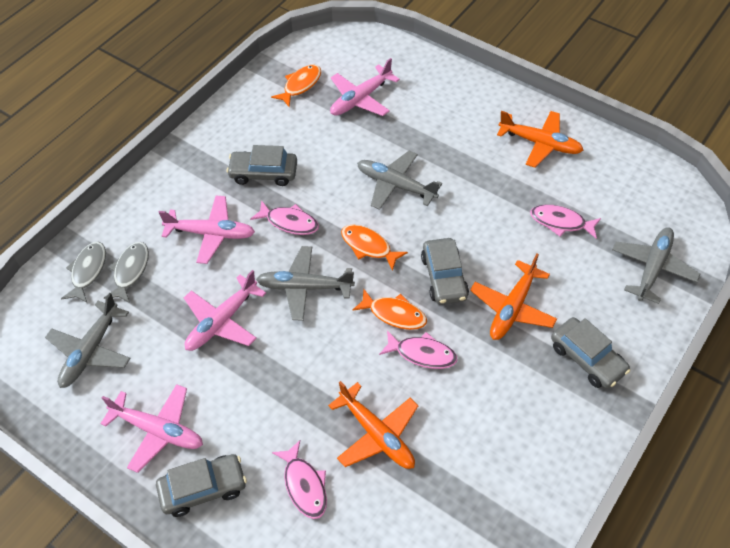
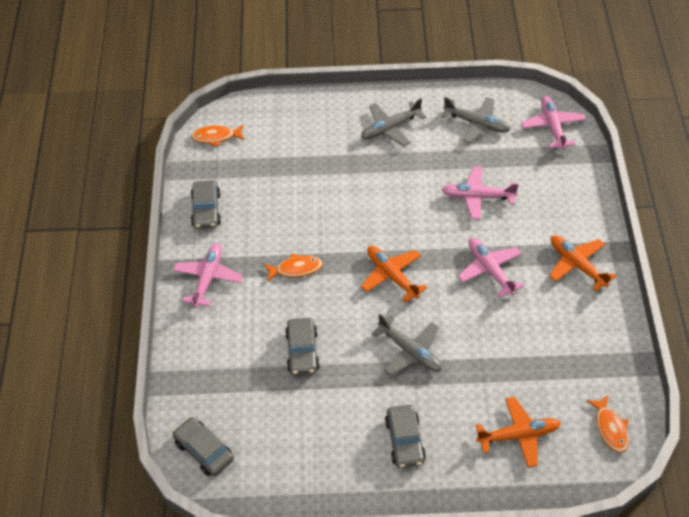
grey fish: 2 -> 0
grey plane: 4 -> 3
pink fish: 4 -> 0

